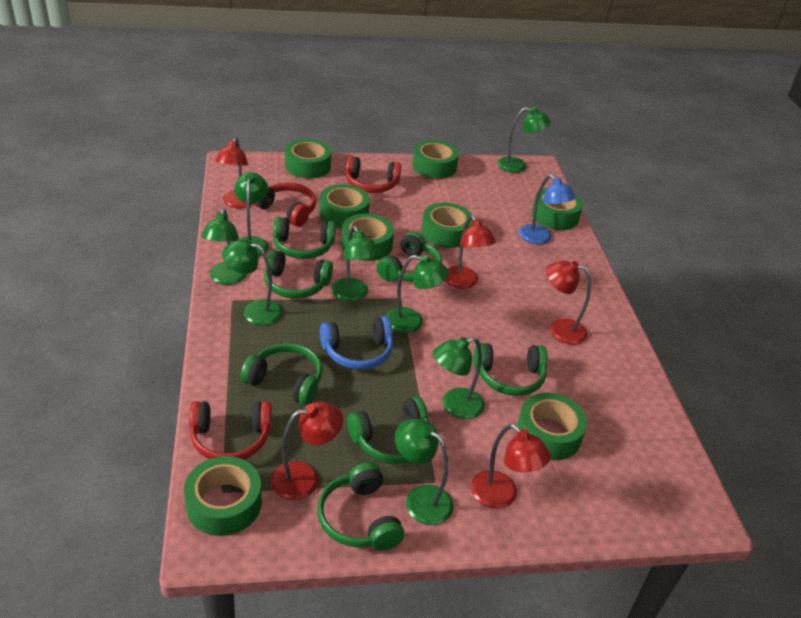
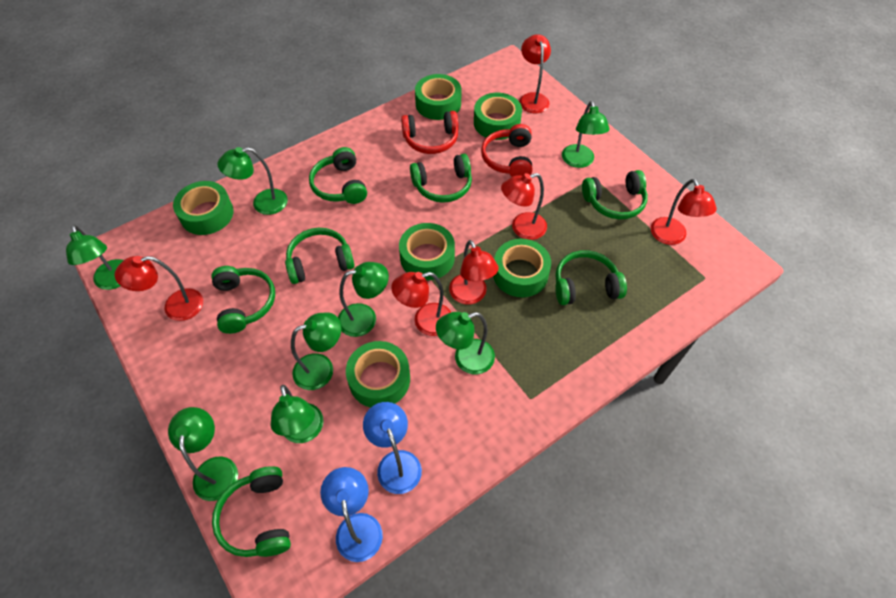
blue headphones: 1 -> 0
blue lamp: 1 -> 2
green tape: 8 -> 6
red headphones: 3 -> 2
red lamp: 5 -> 6

